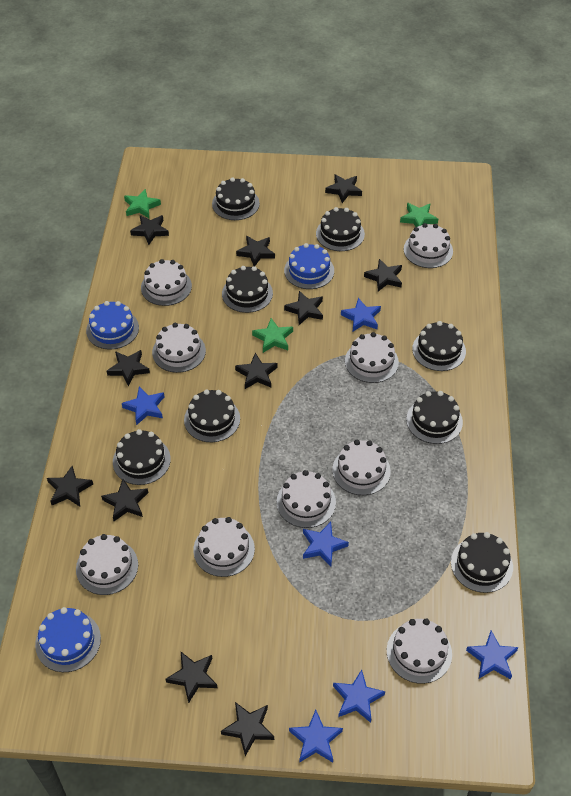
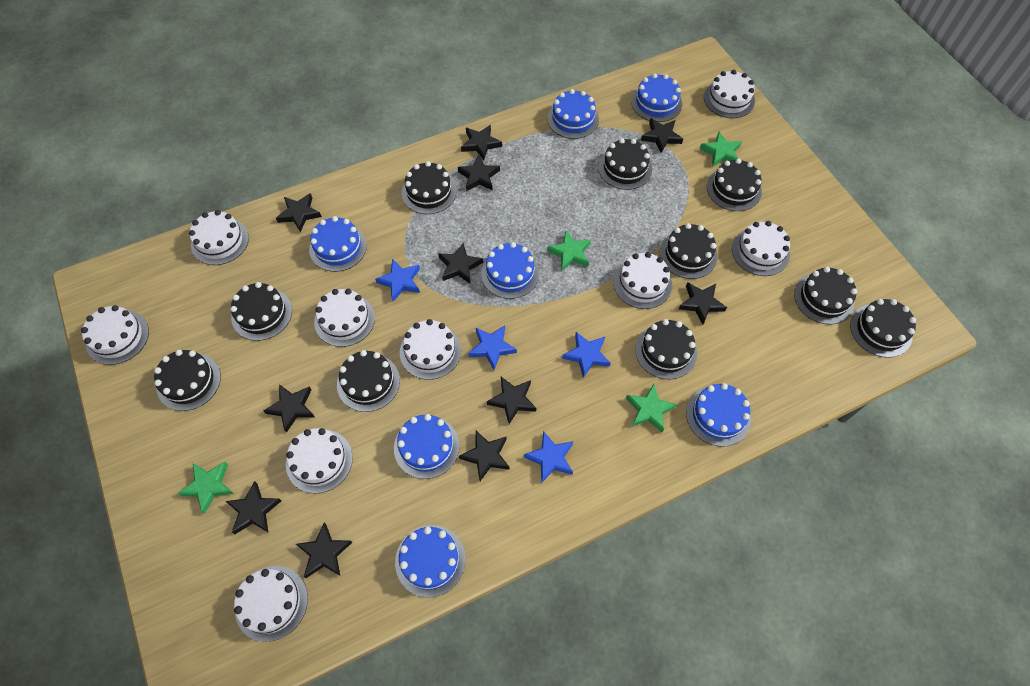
black cake: 8 -> 10
blue cake: 3 -> 7
blue star: 6 -> 4
green star: 3 -> 4

